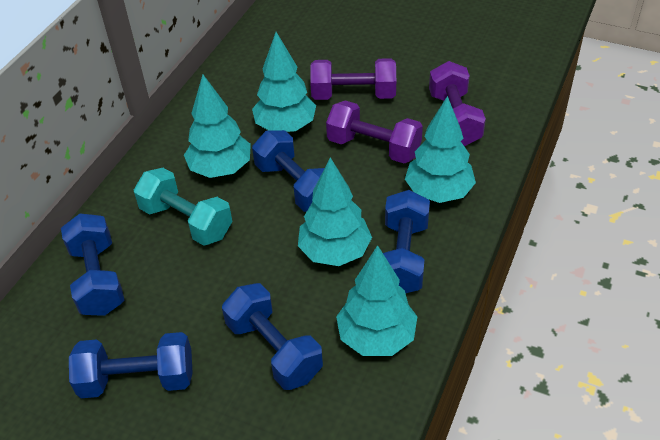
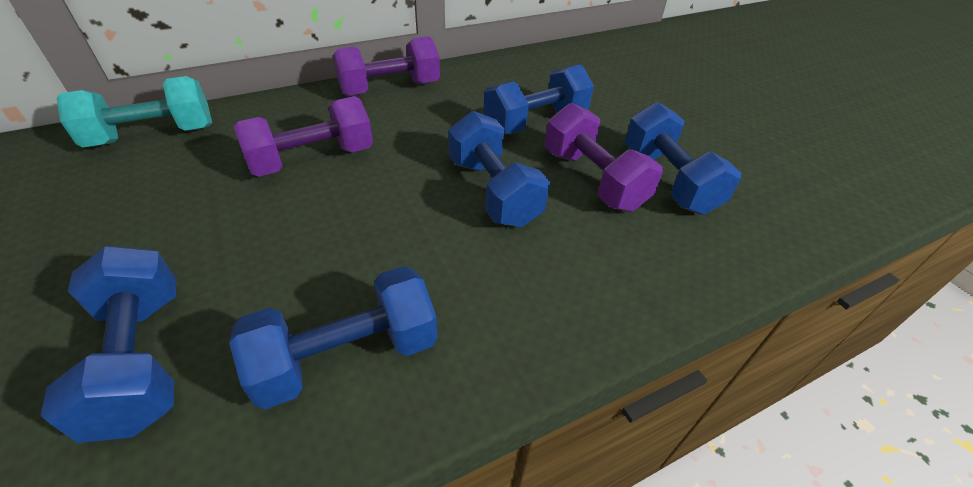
turquoise tree: 5 -> 0

